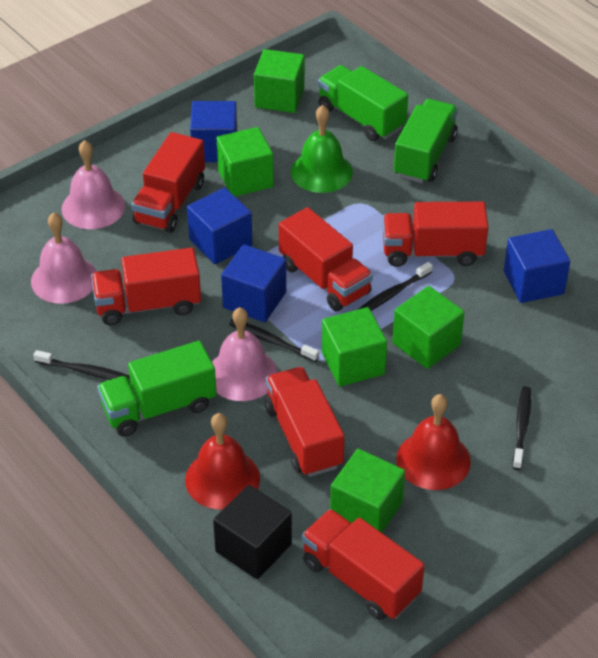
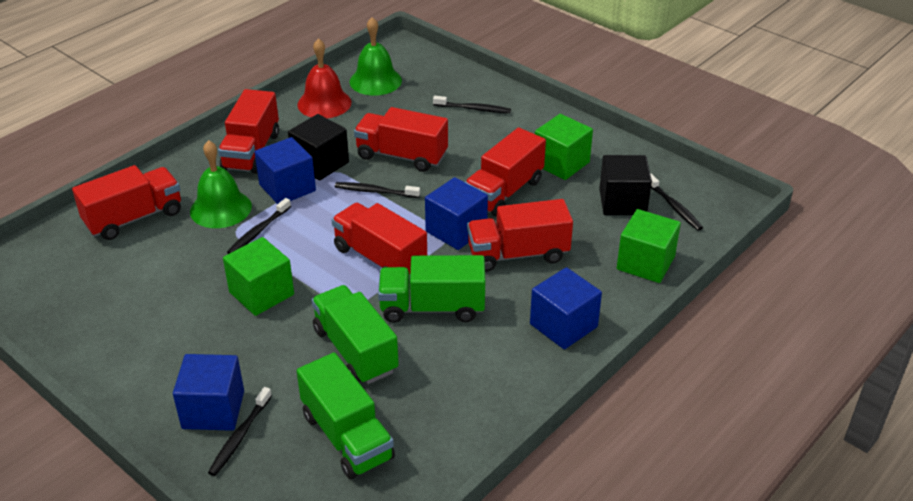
black cube: 1 -> 2
black toothbrush: 4 -> 5
green bell: 1 -> 2
green cube: 5 -> 3
pink bell: 3 -> 0
red bell: 2 -> 1

